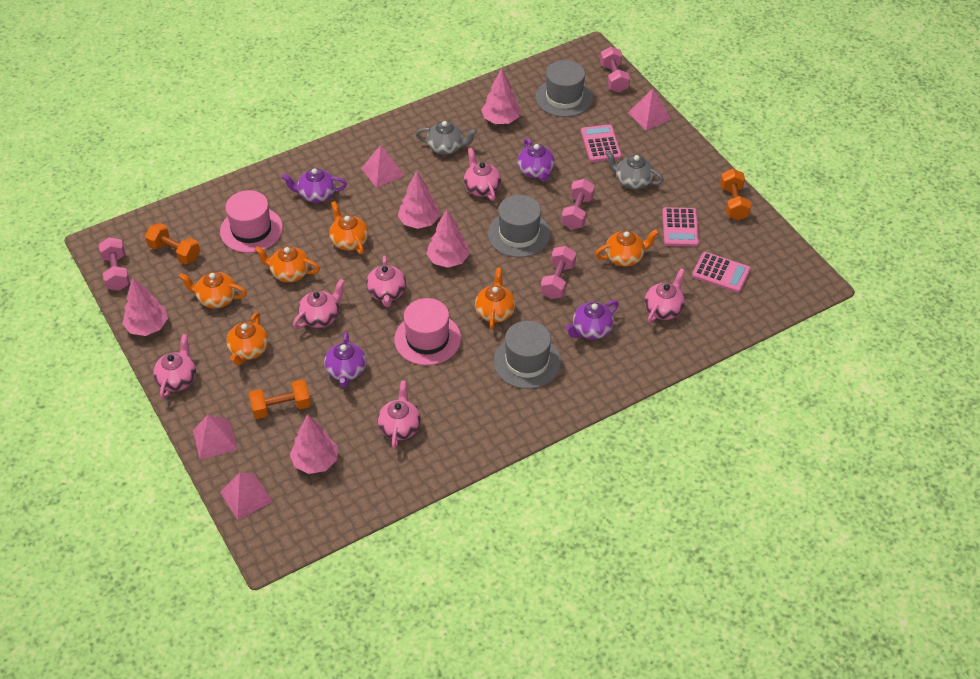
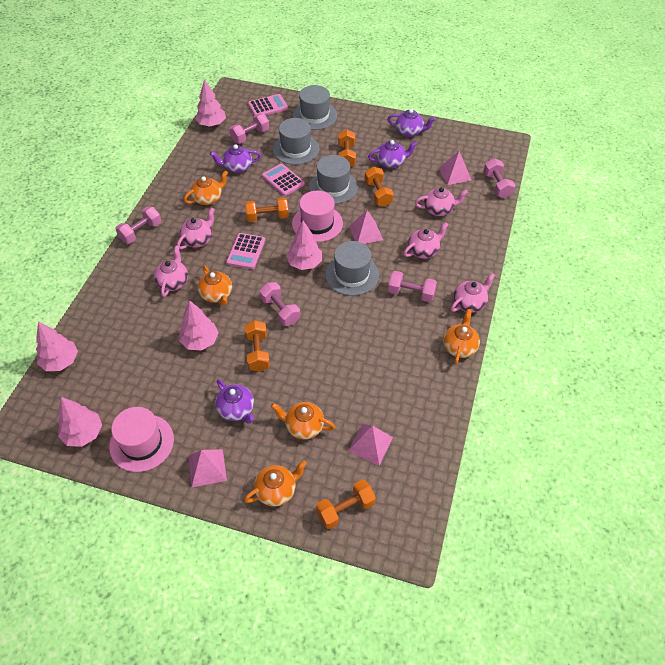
grey hat: 3 -> 4
grey teapot: 2 -> 0
orange dumbbell: 3 -> 5
orange teapot: 6 -> 5
pink dumbbell: 4 -> 5
pink teapot: 6 -> 5

